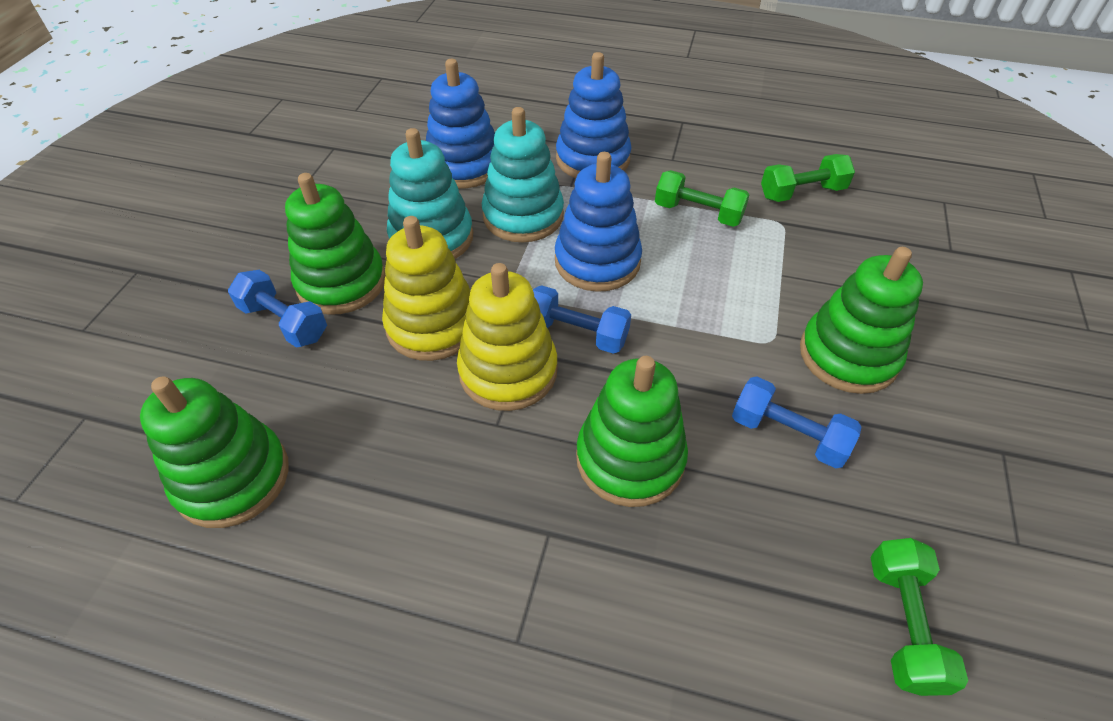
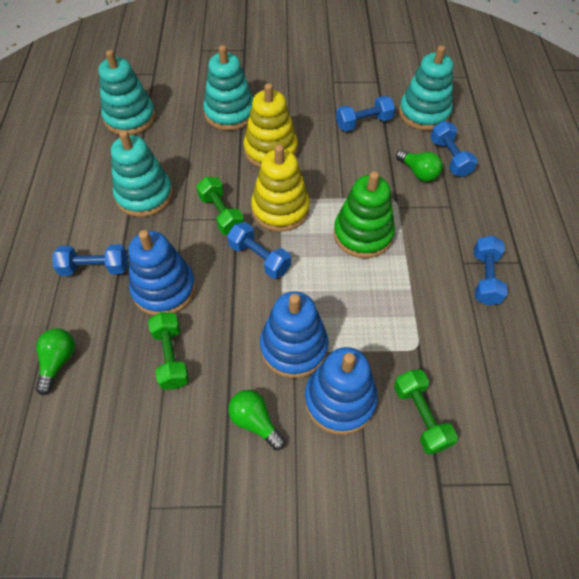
blue dumbbell: 3 -> 5
green light bulb: 0 -> 3
green stacking toy: 4 -> 1
turquoise stacking toy: 2 -> 4

